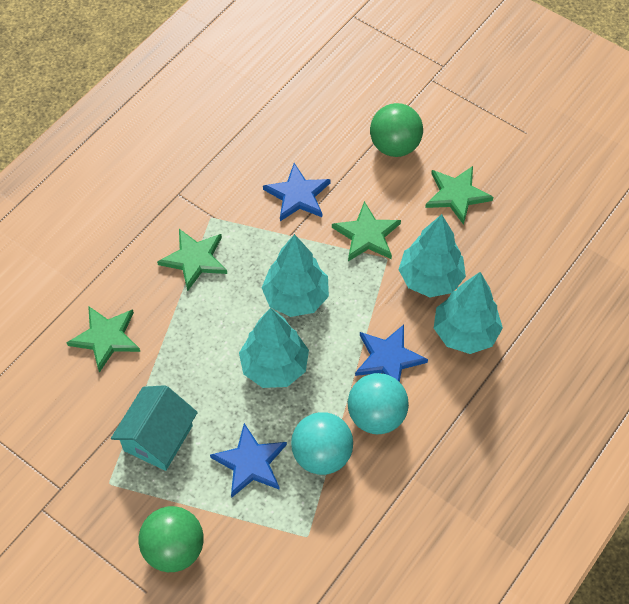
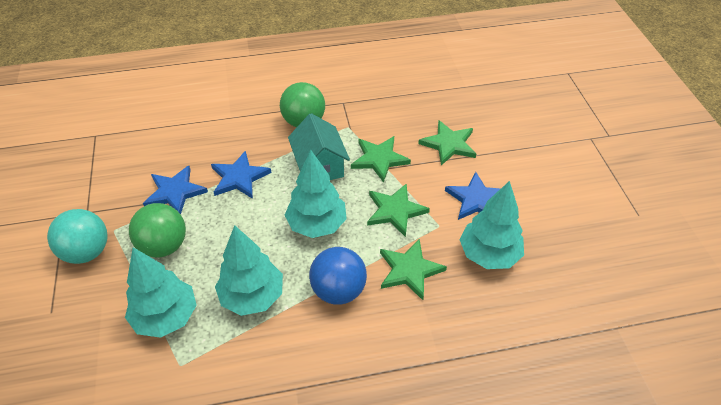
blue ball: 0 -> 1
turquoise ball: 2 -> 1

